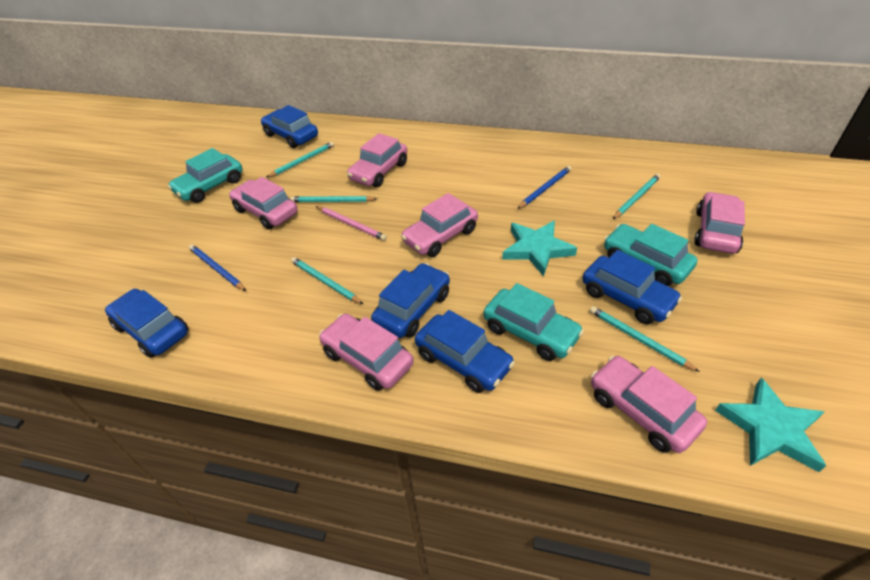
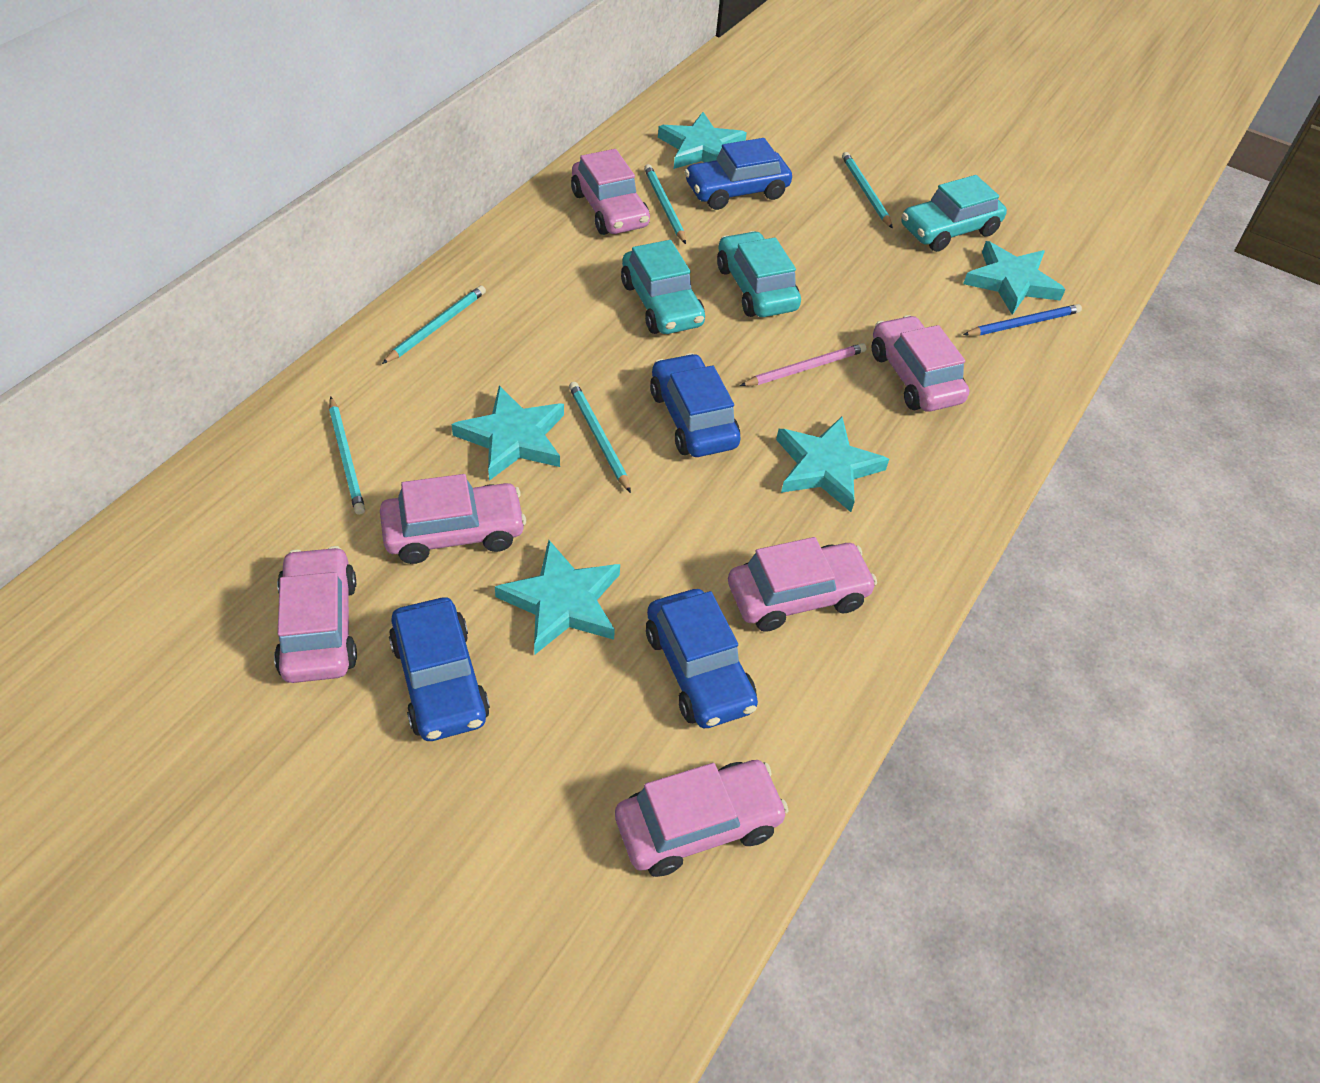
blue car: 5 -> 4
blue pencil: 2 -> 1
turquoise star: 2 -> 5

